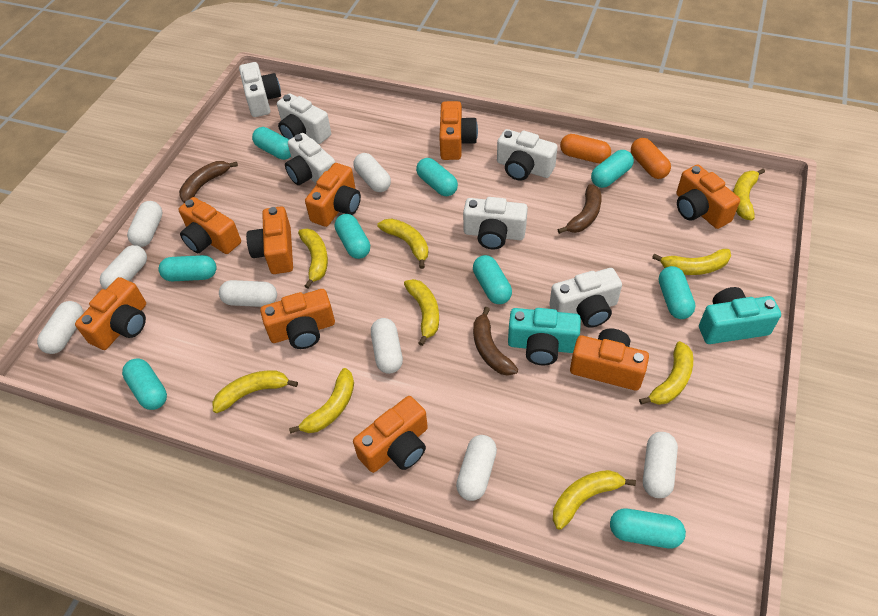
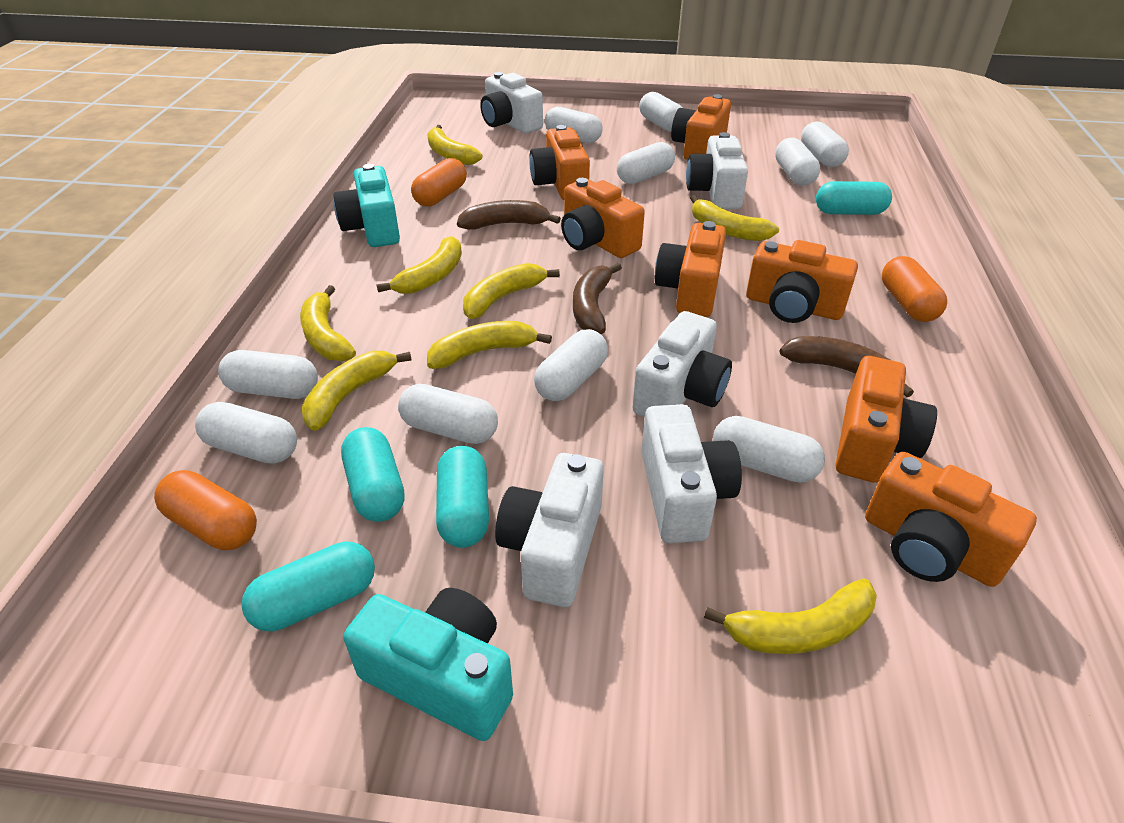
orange camera: 9 -> 7
orange capsule: 2 -> 3
turquoise capsule: 9 -> 4
white camera: 6 -> 5
white capsule: 8 -> 10
yellow banana: 9 -> 8

